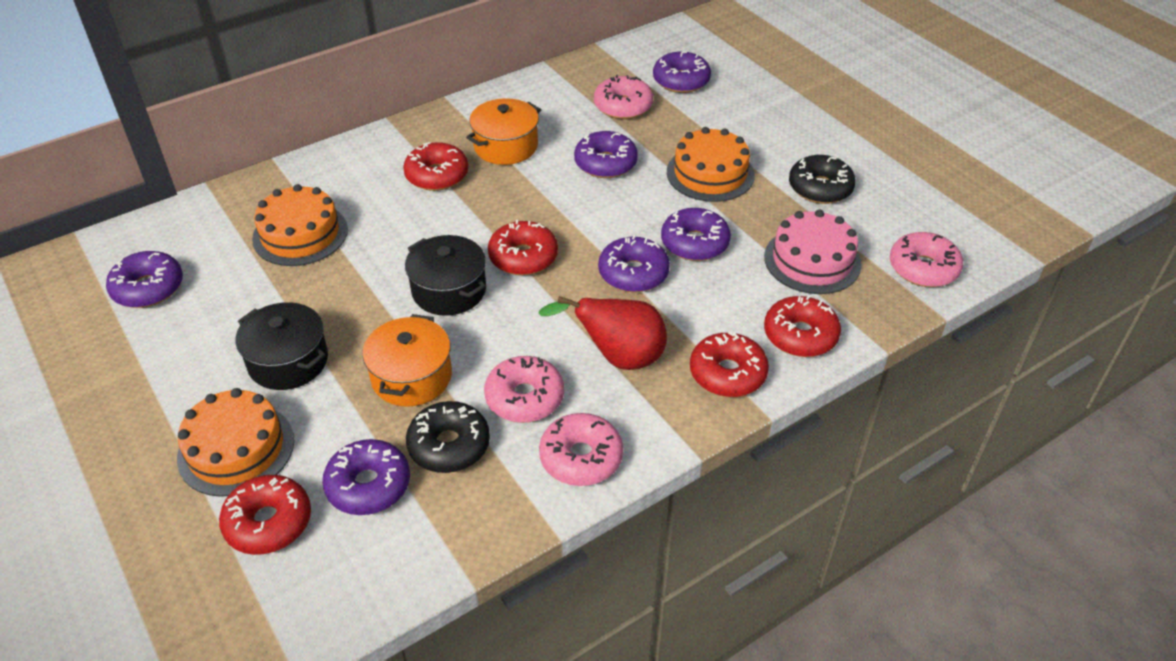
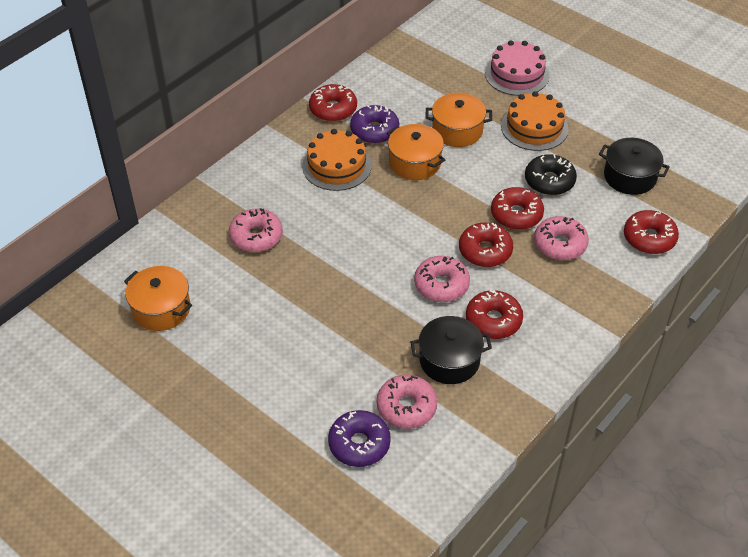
black donut: 2 -> 1
orange cake: 3 -> 2
orange pot: 2 -> 3
purple donut: 6 -> 2
red pear: 1 -> 0

